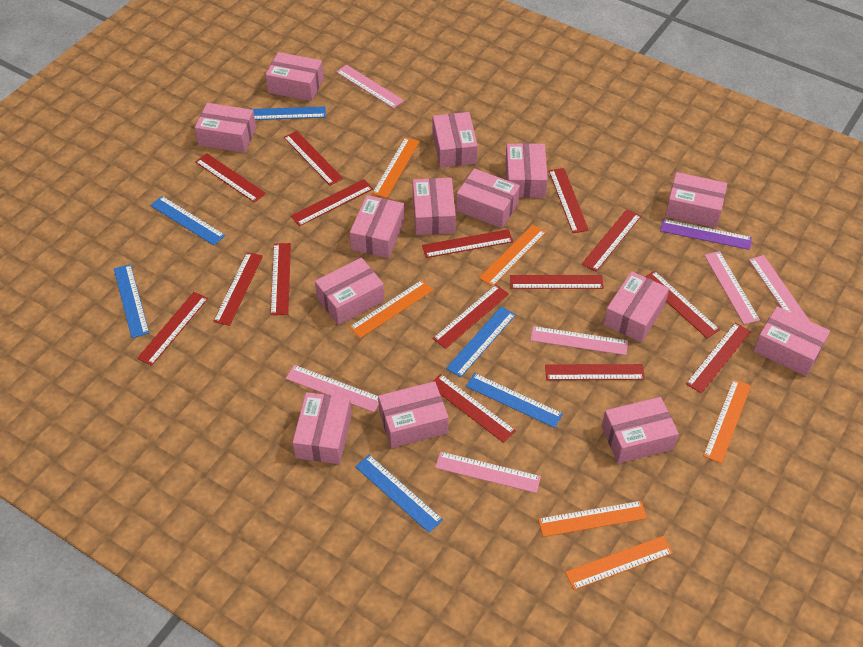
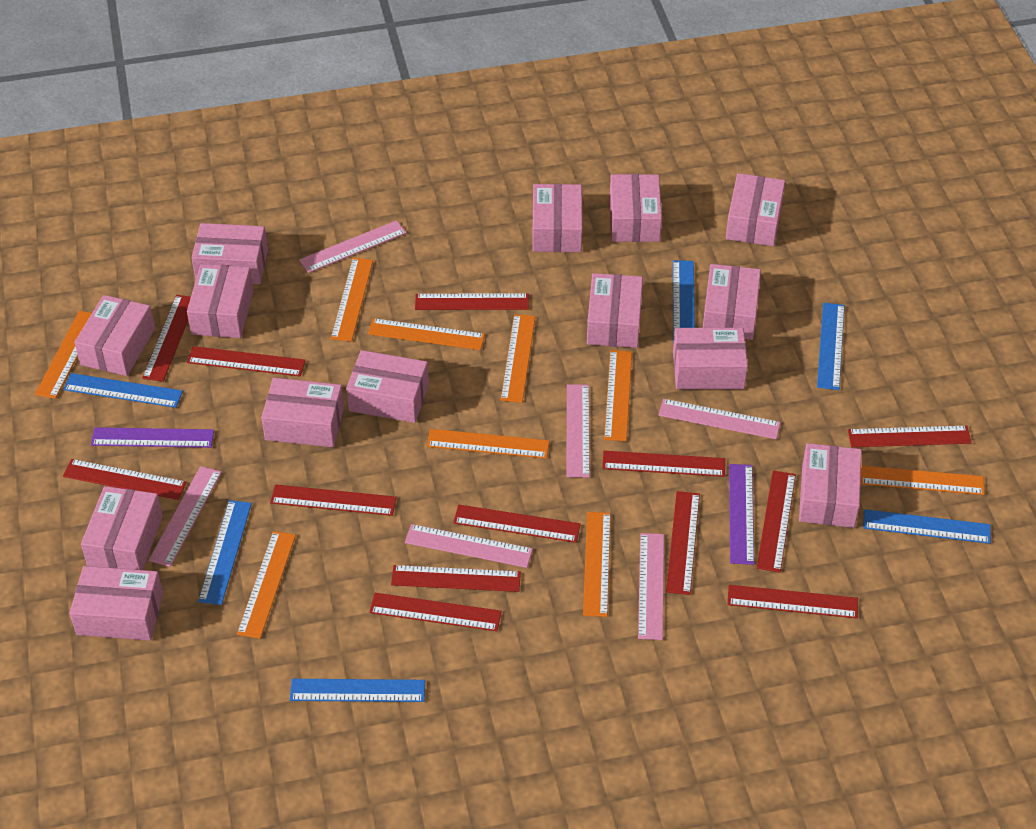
orange ruler: 6 -> 9
purple ruler: 1 -> 2
red ruler: 15 -> 13

